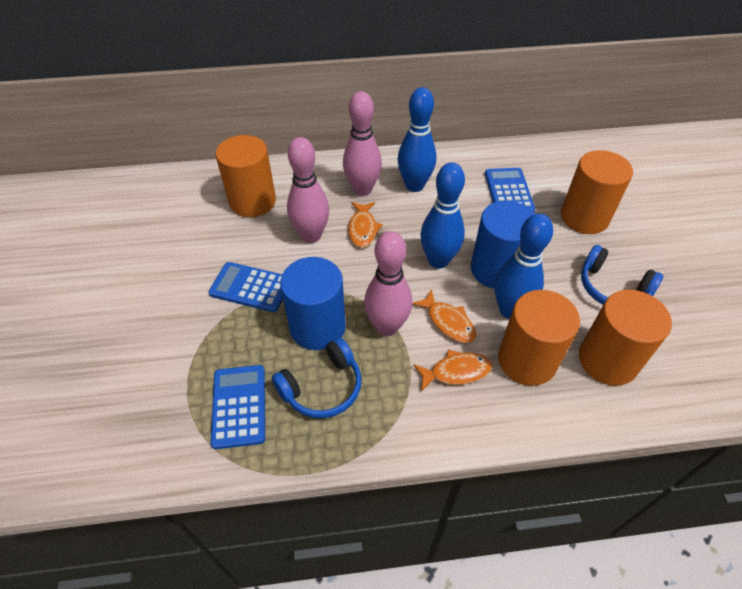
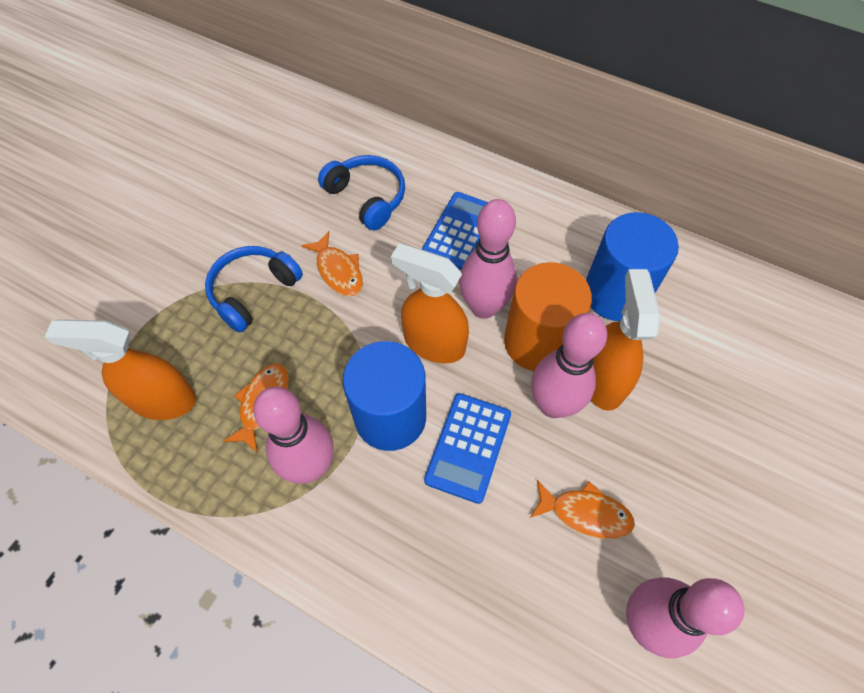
blue bowling pin: 3 -> 0
blue calculator: 3 -> 2
orange cylinder: 4 -> 1
orange spray bottle: 0 -> 3
pink bowling pin: 3 -> 4

